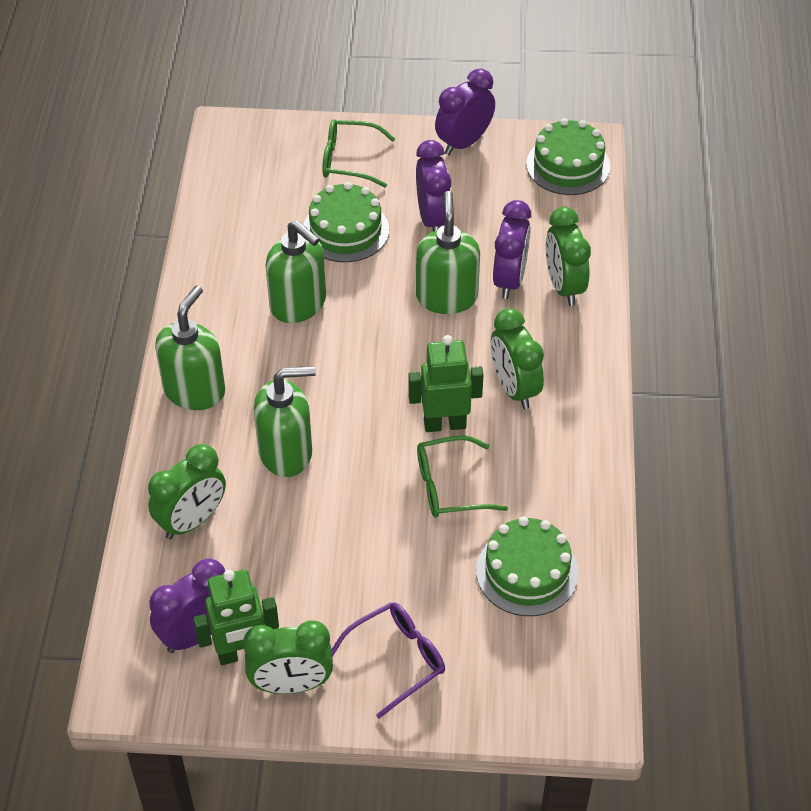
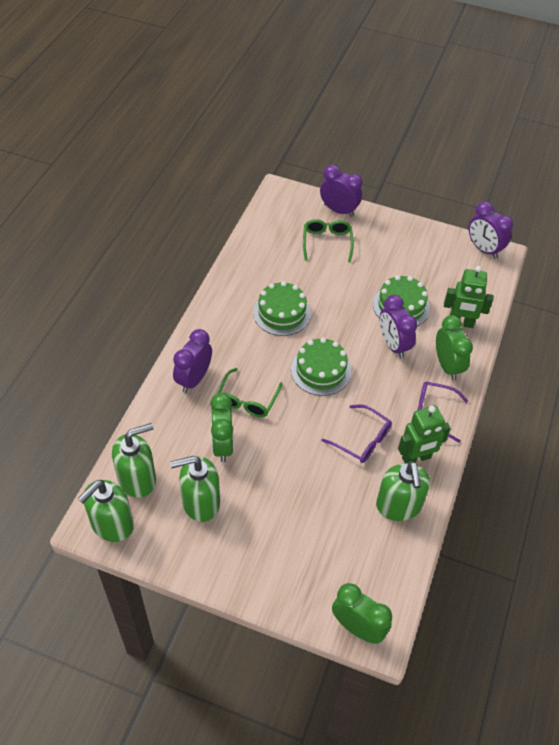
green clock: 4 -> 3
purple glasses: 1 -> 2

